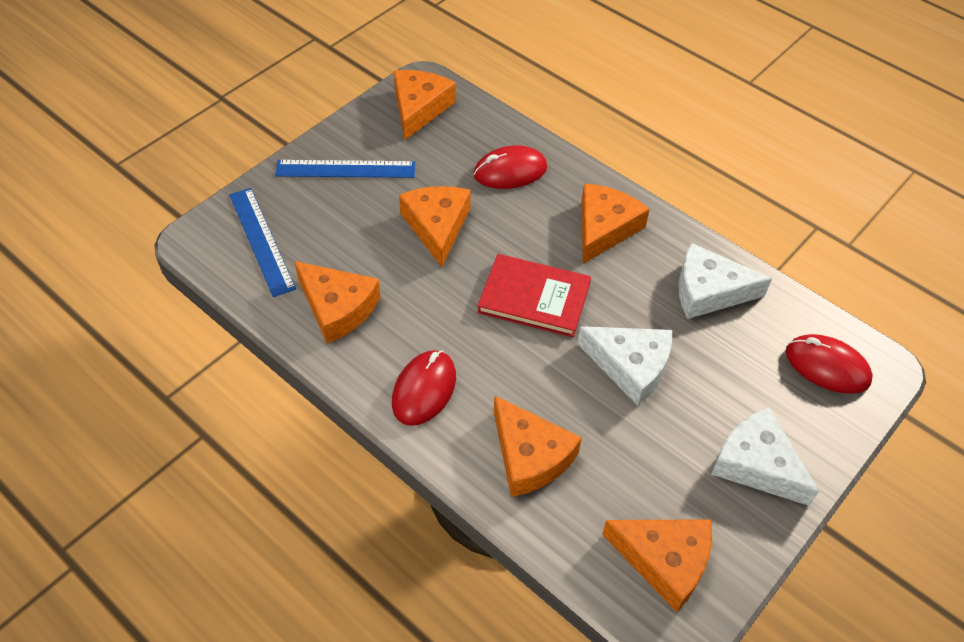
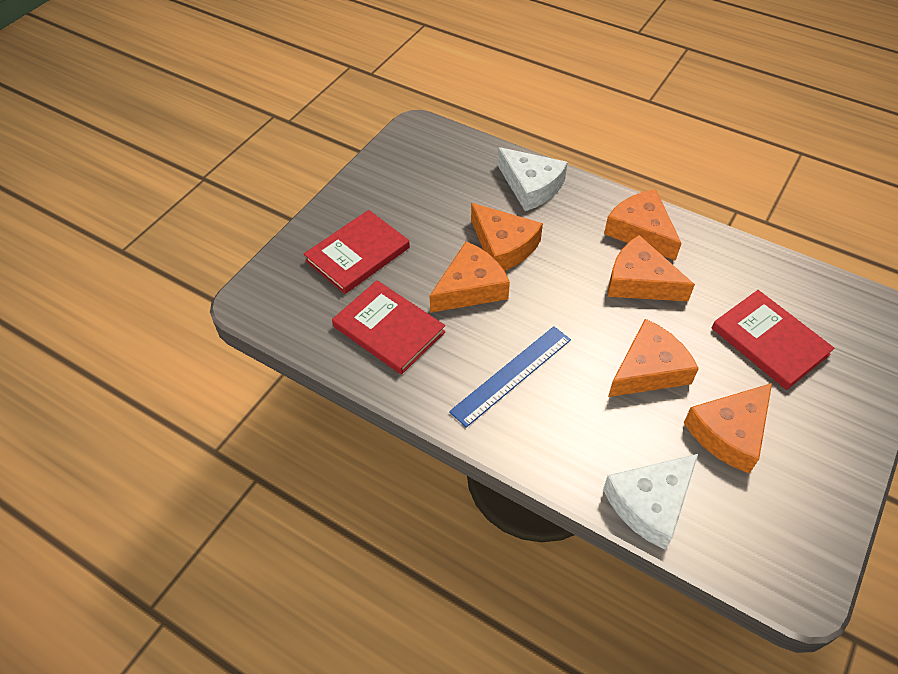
blue ruler: 2 -> 1
red book: 1 -> 3
red mouse: 3 -> 0
white cheese: 3 -> 2

